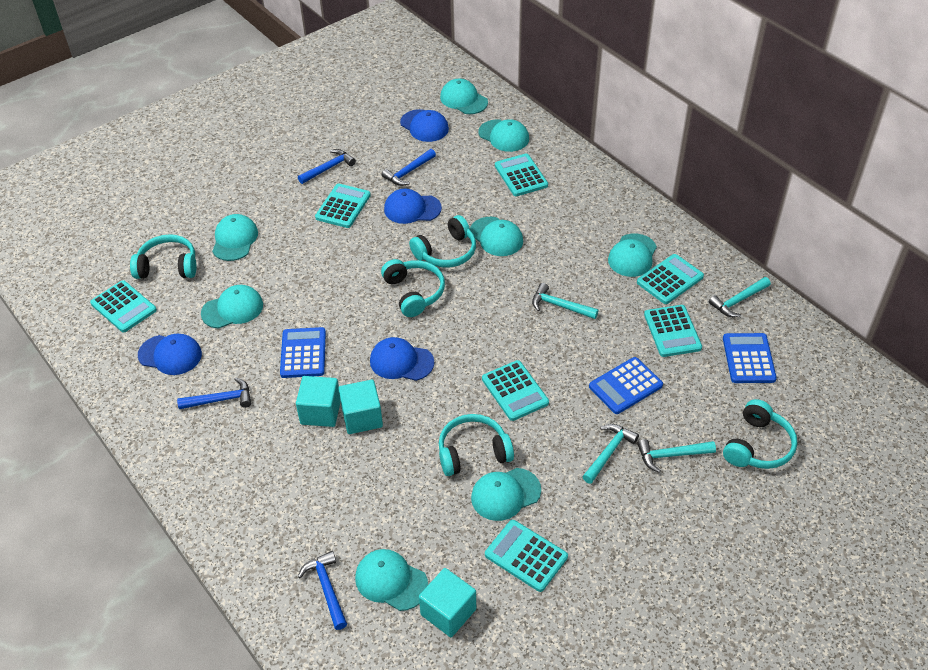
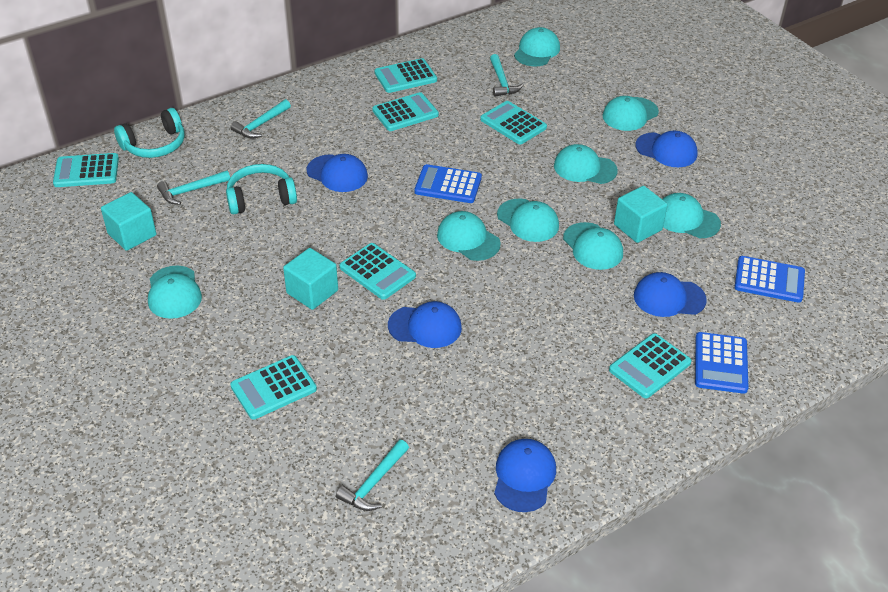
blue cap: 4 -> 5
blue hammer: 4 -> 0
turquoise headphones: 5 -> 2

